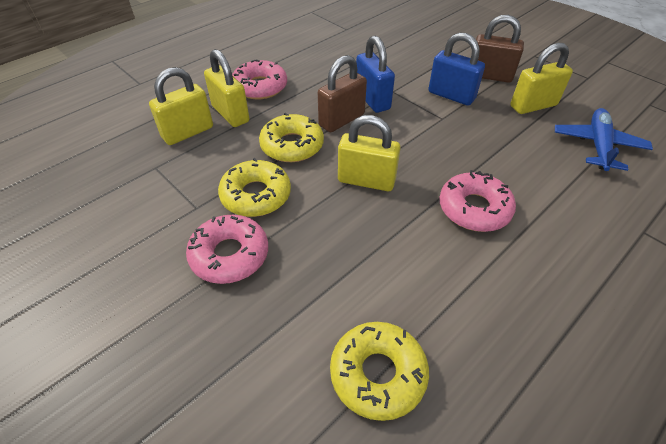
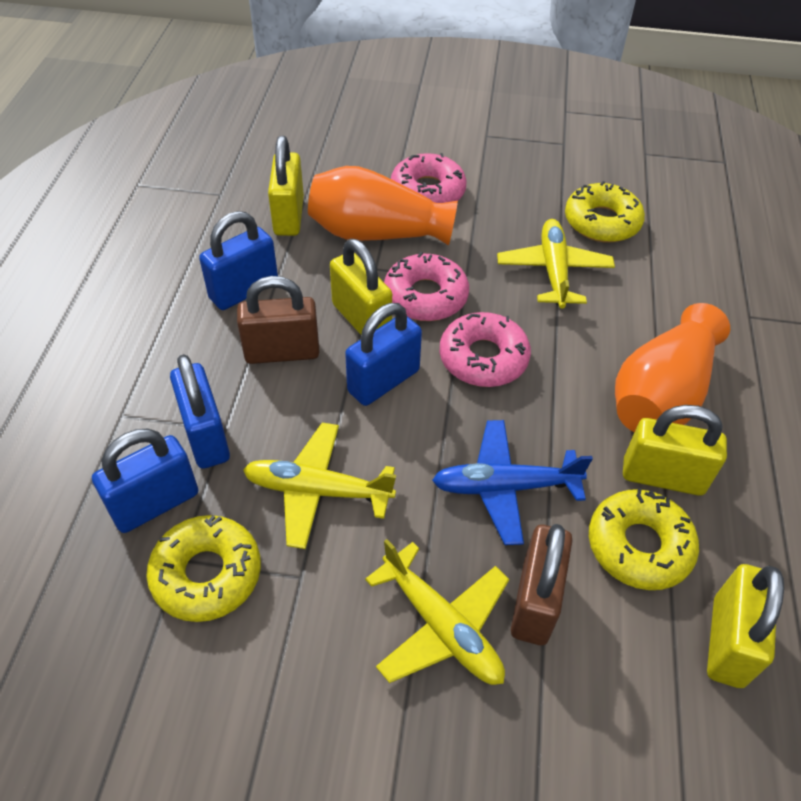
blue padlock: 2 -> 4
orange vase: 0 -> 2
yellow plane: 0 -> 3

